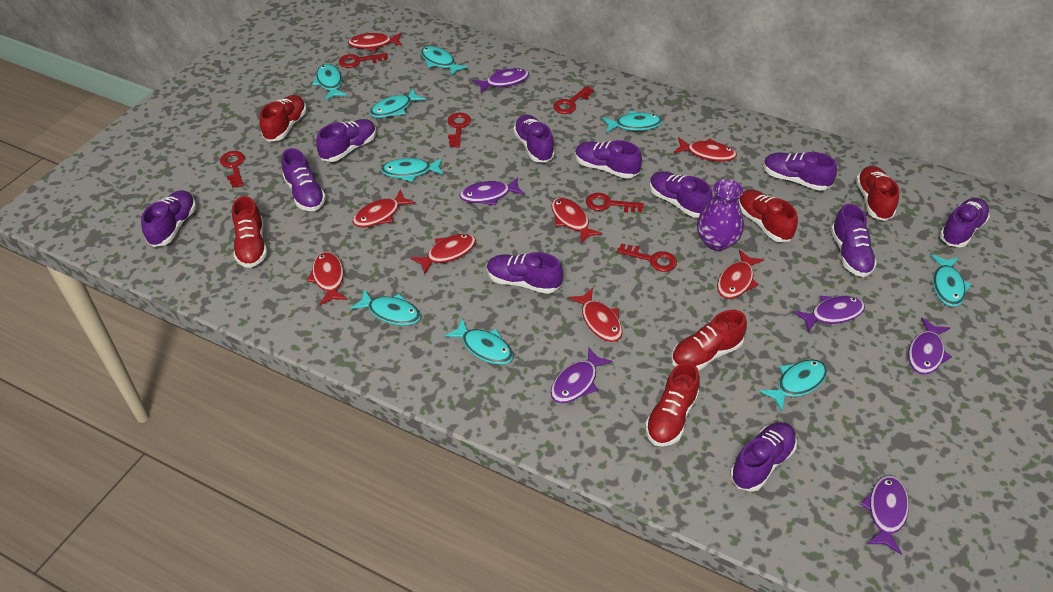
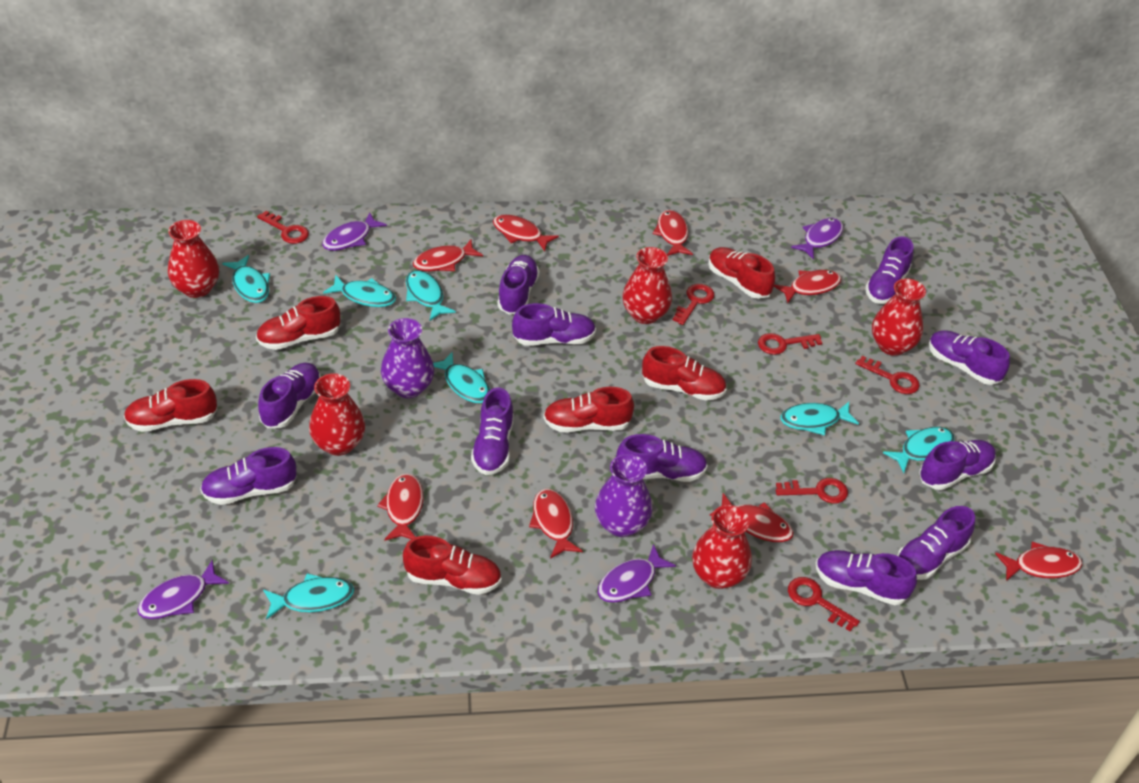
purple fish: 6 -> 4
purple vase: 1 -> 2
red vase: 0 -> 5
turquoise fish: 9 -> 7

